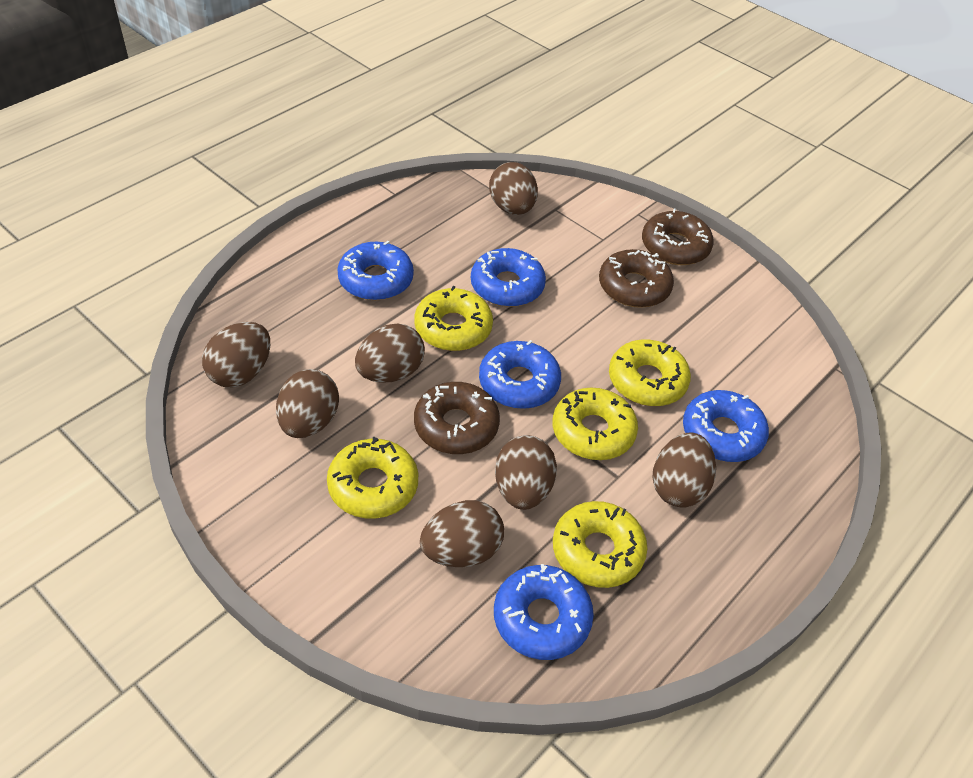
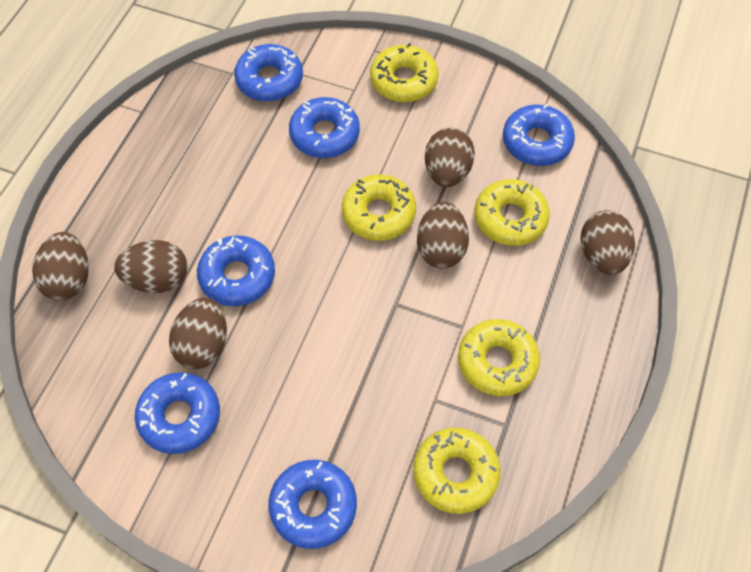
blue donut: 5 -> 6
brown donut: 3 -> 0
brown egg: 7 -> 6

